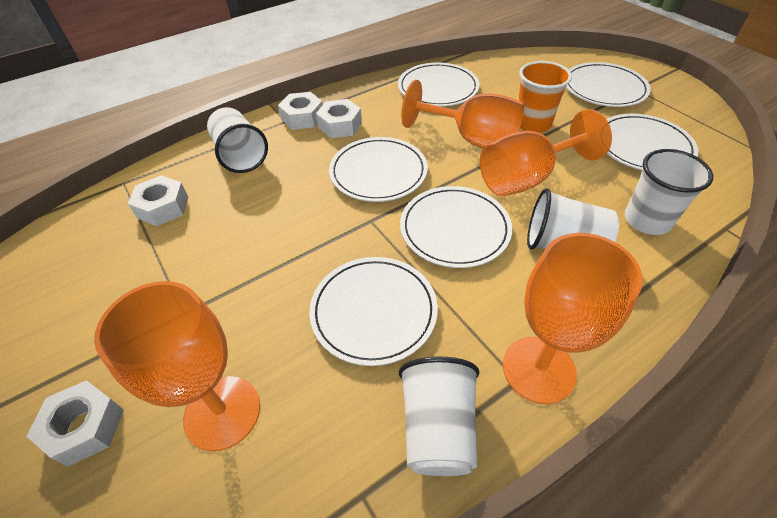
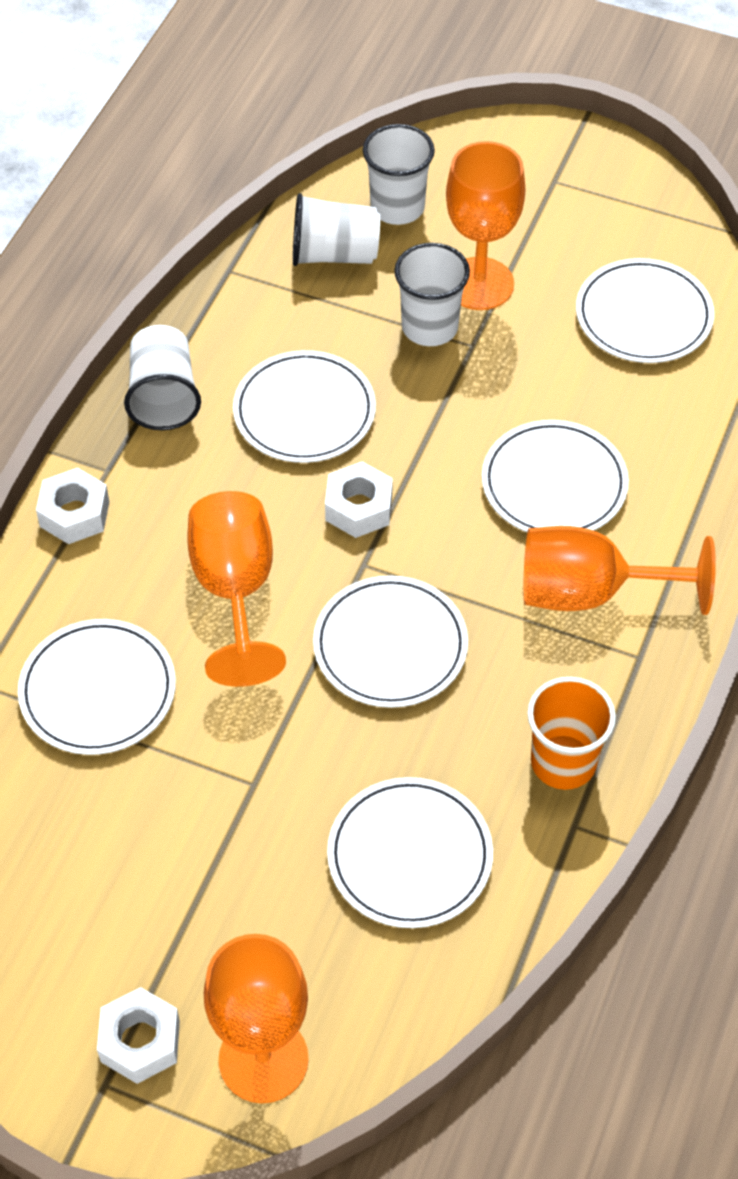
white nut: 4 -> 3

